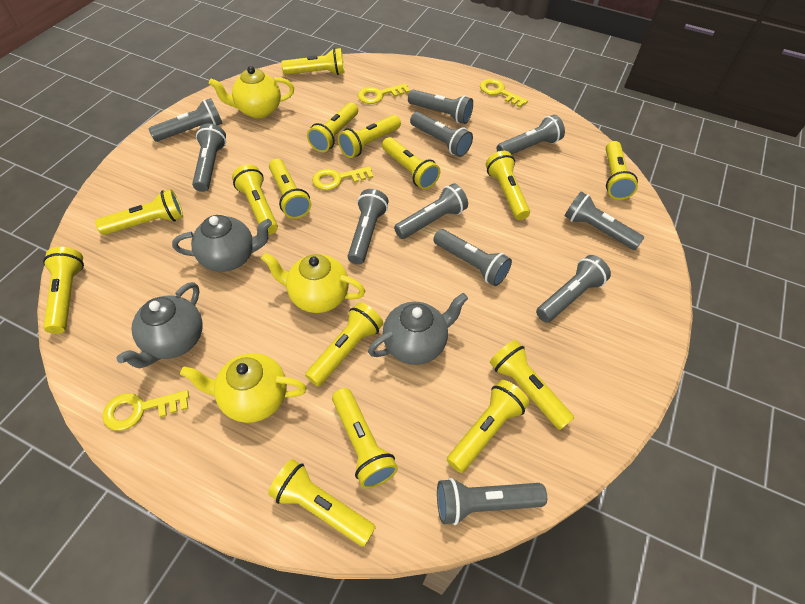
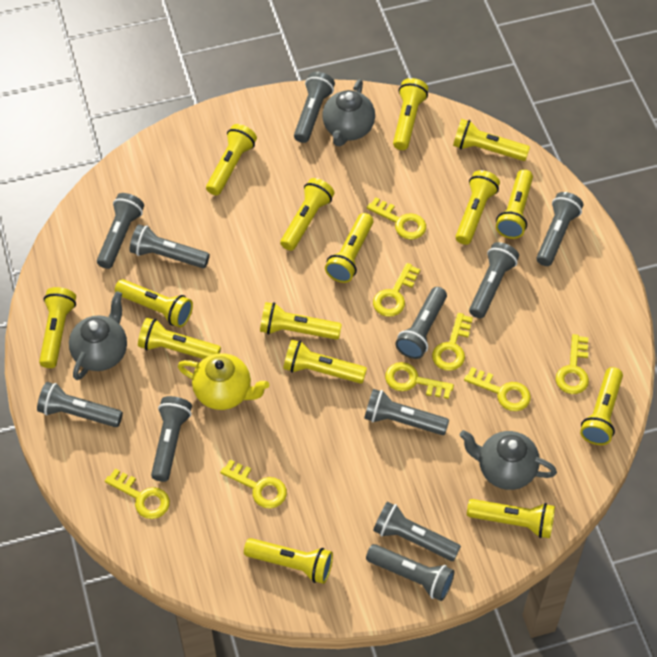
yellow key: 4 -> 8
yellow teapot: 3 -> 1

